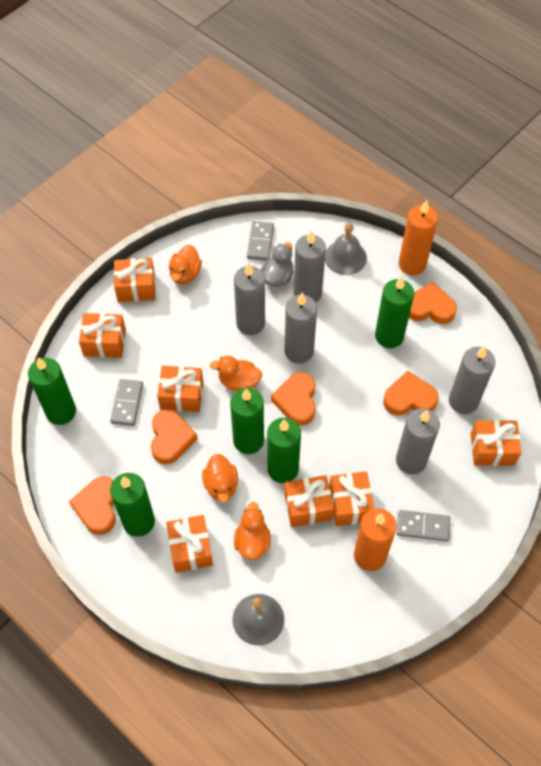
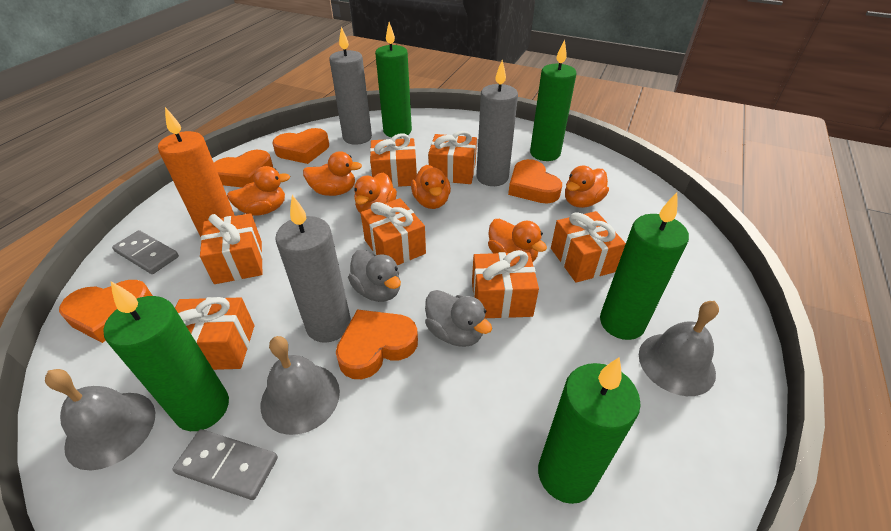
grey bell: 2 -> 3
grey candle: 5 -> 3
grey domino: 3 -> 2
grey duck: 1 -> 2
orange candle: 2 -> 1
orange duck: 4 -> 6

